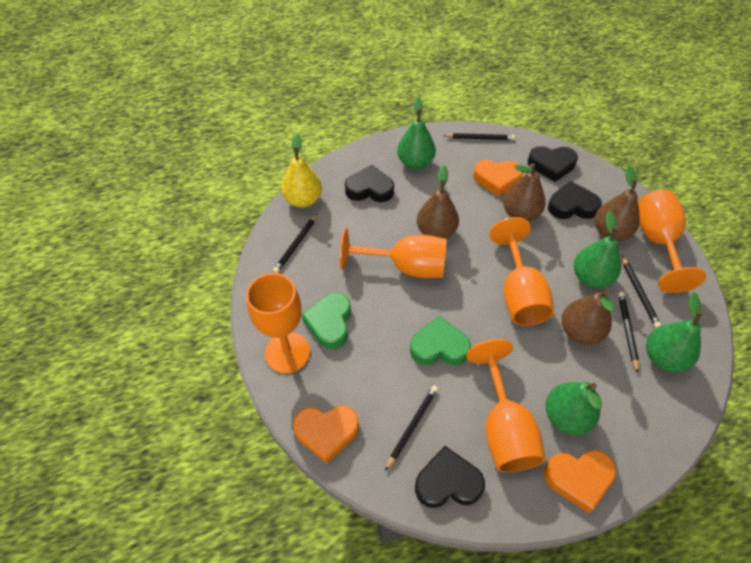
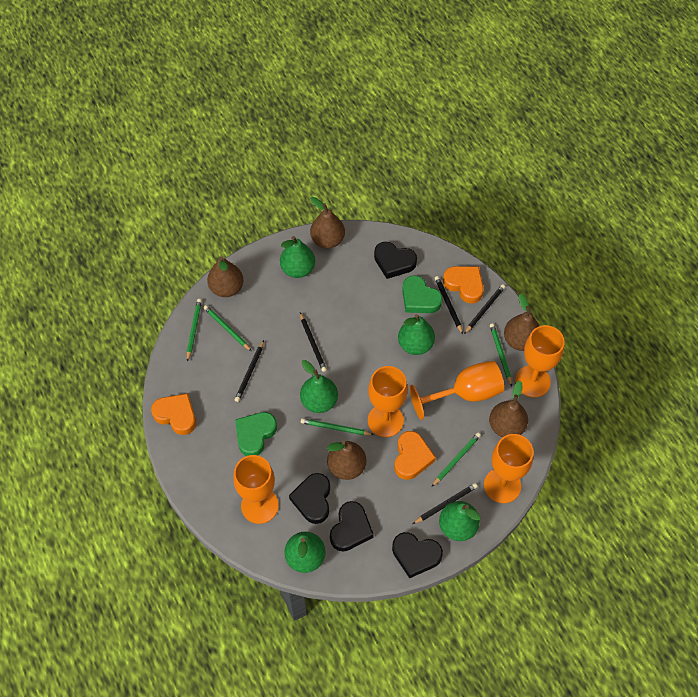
brown pear: 4 -> 5
green pear: 4 -> 5
green pencil: 0 -> 5
yellow pear: 1 -> 0

